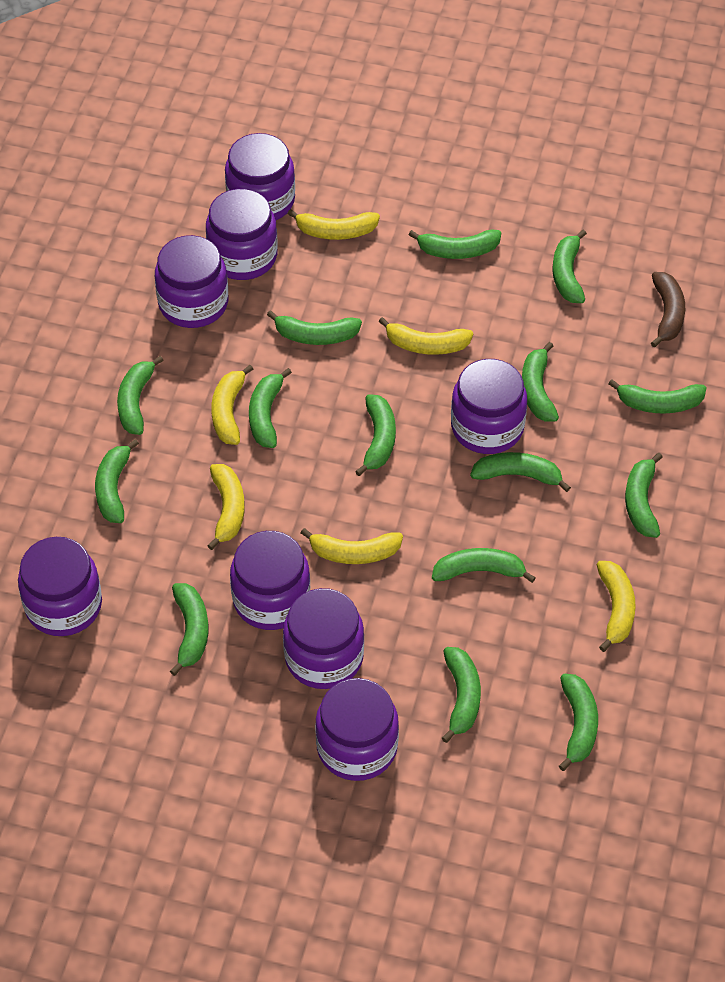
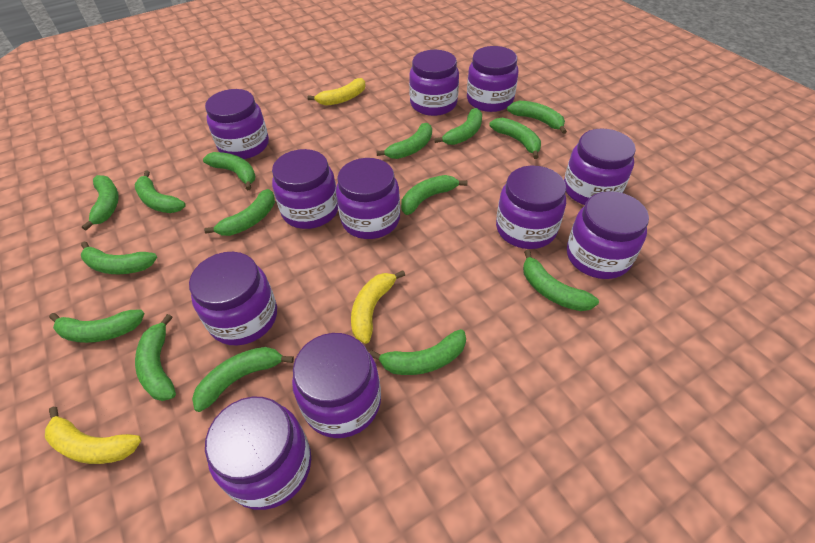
brown banana: 1 -> 0
purple jar: 8 -> 11
yellow banana: 6 -> 3

